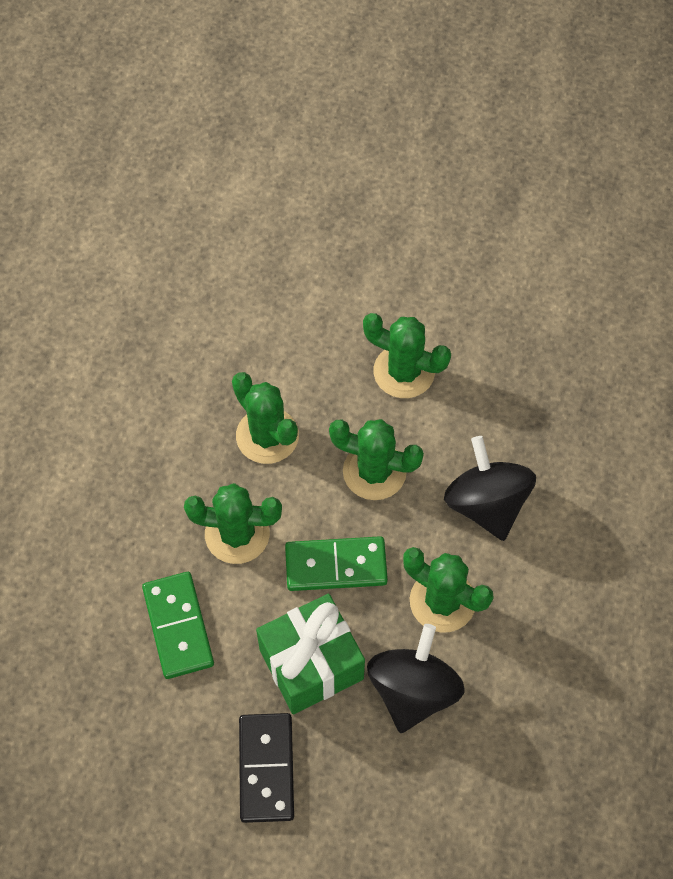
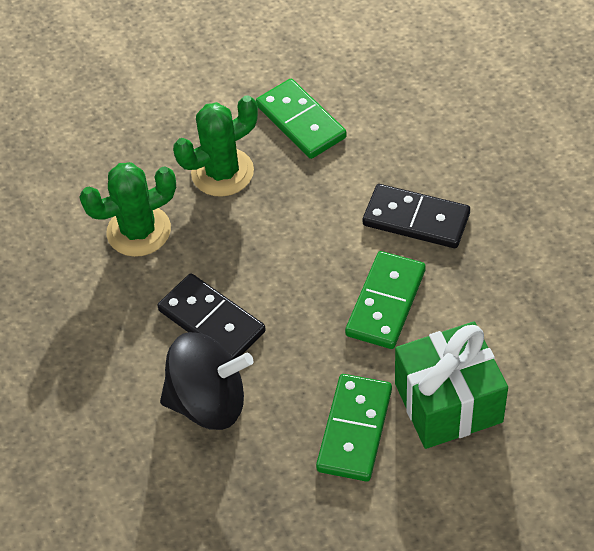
black domino: 1 -> 2
black spinning top: 2 -> 1
green cactus: 5 -> 2
green domino: 2 -> 3

